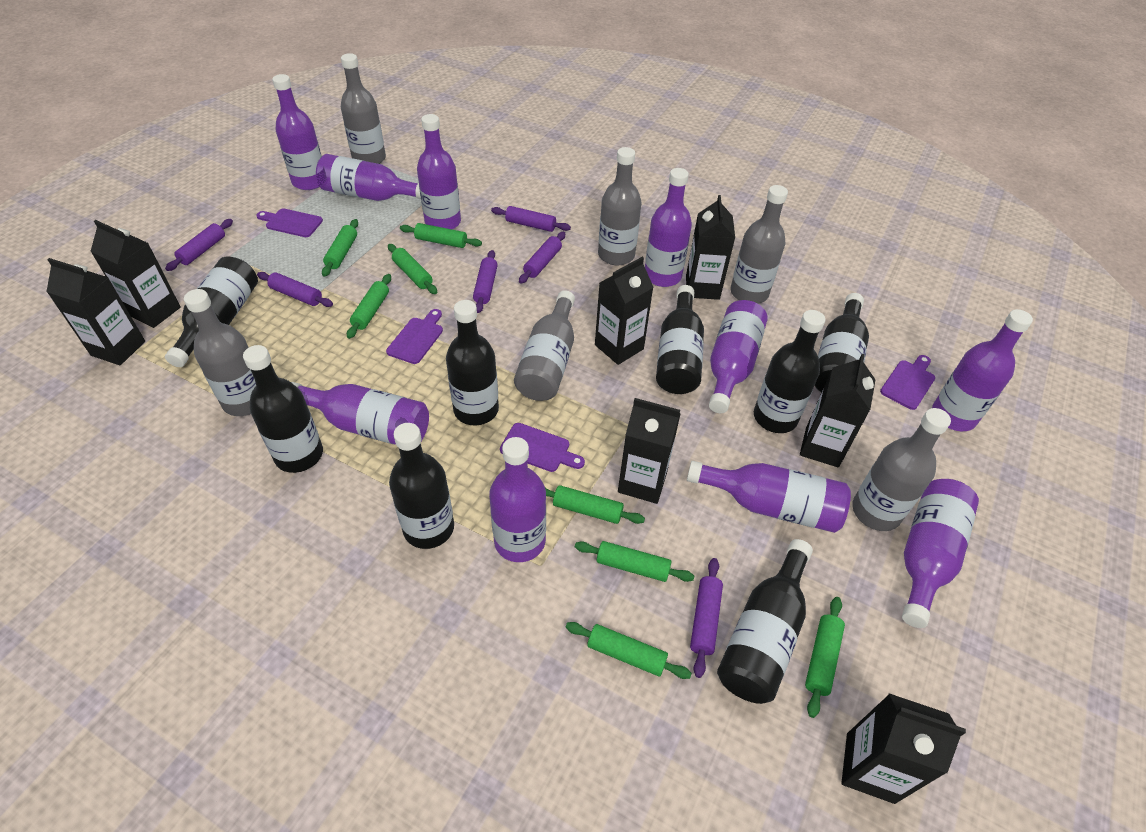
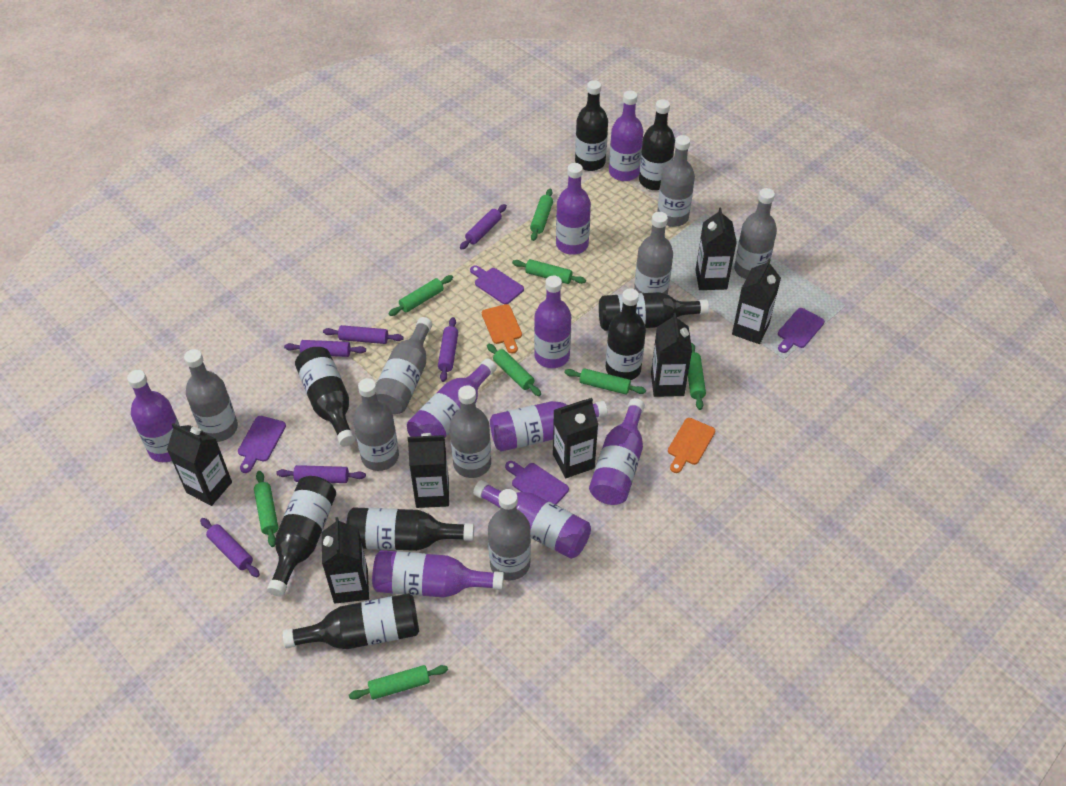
grey bottle: 6 -> 8
orange cutting board: 0 -> 2
purple bottle: 10 -> 9

